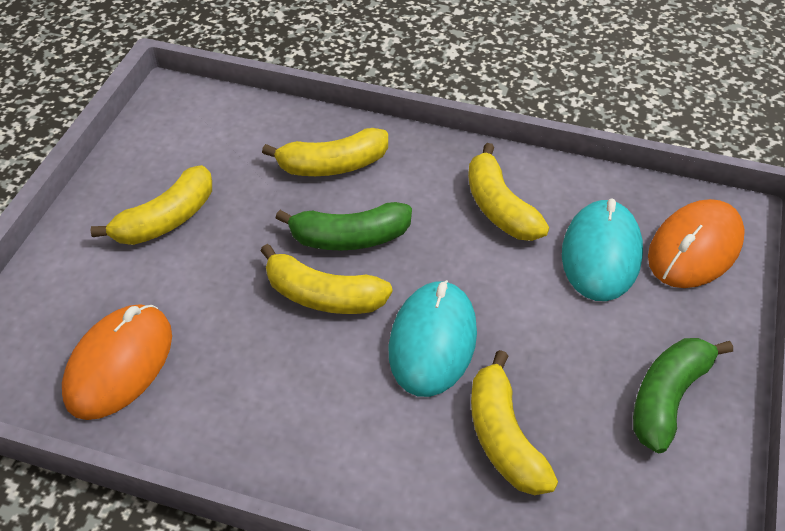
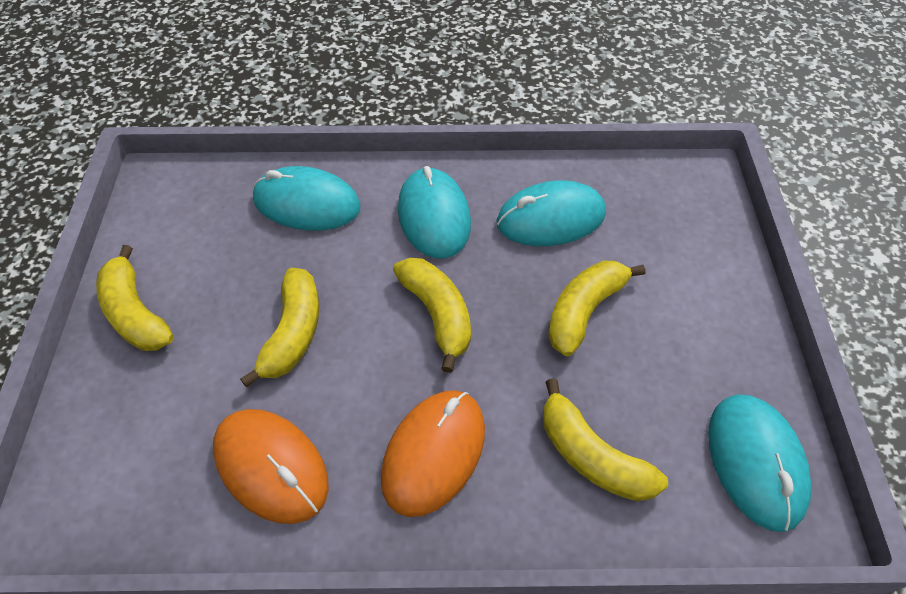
green banana: 2 -> 0
turquoise mouse: 2 -> 4

